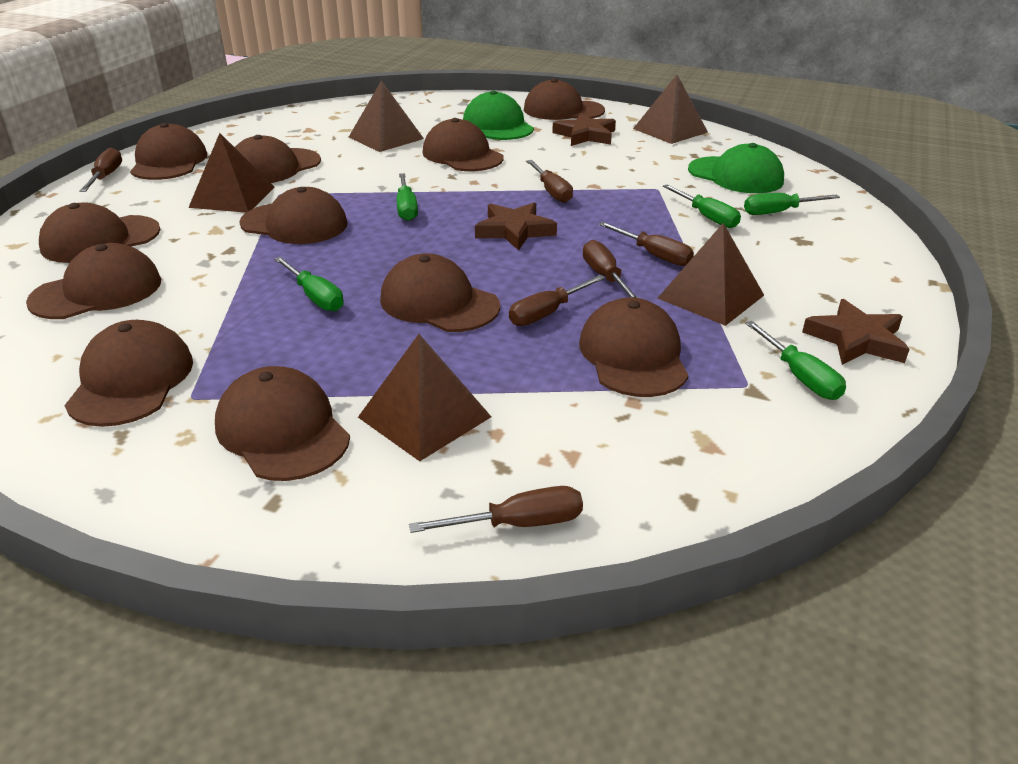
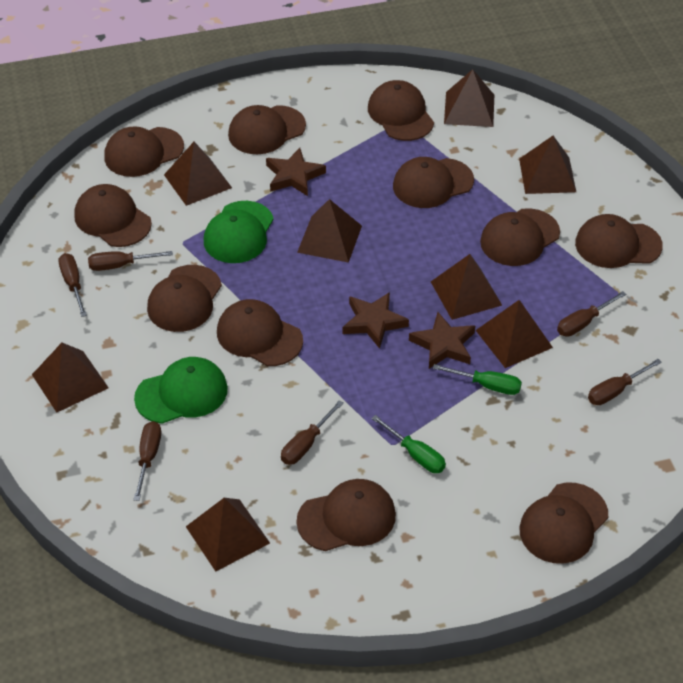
brown pyramid: 5 -> 8
green screwdriver: 5 -> 2

